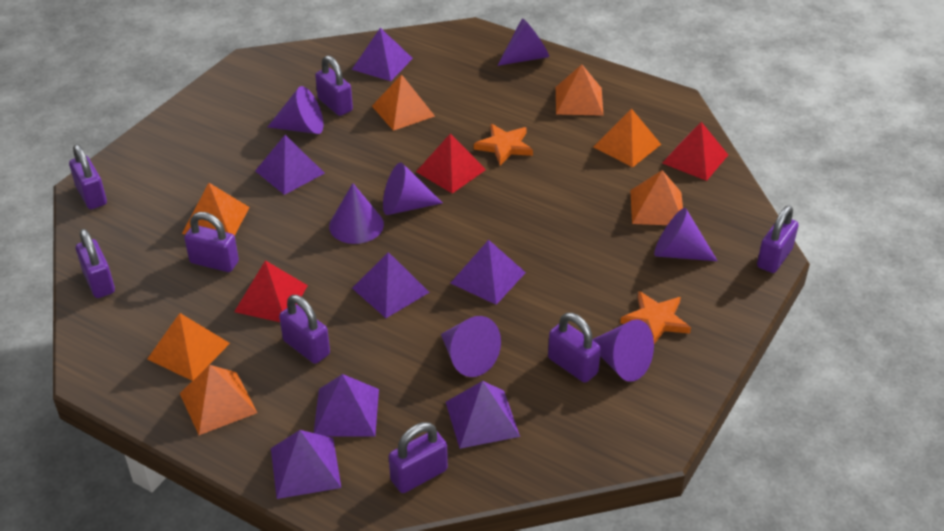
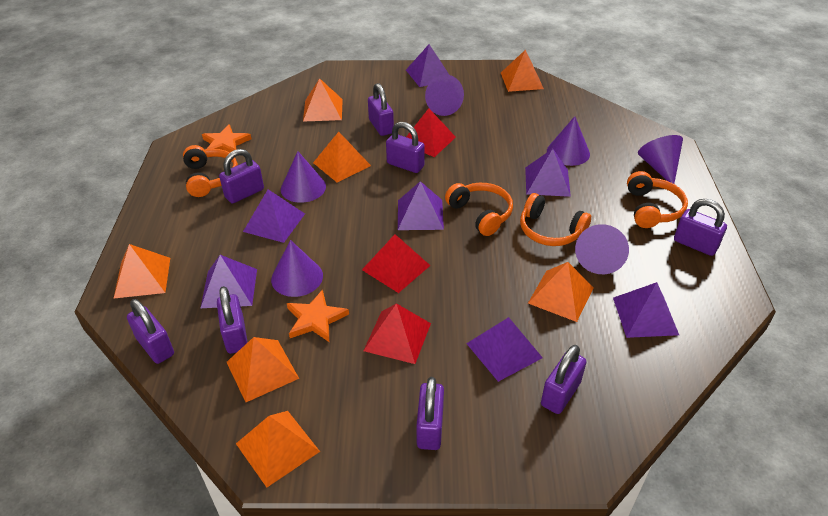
orange headphones: 0 -> 4
purple cone: 7 -> 6

